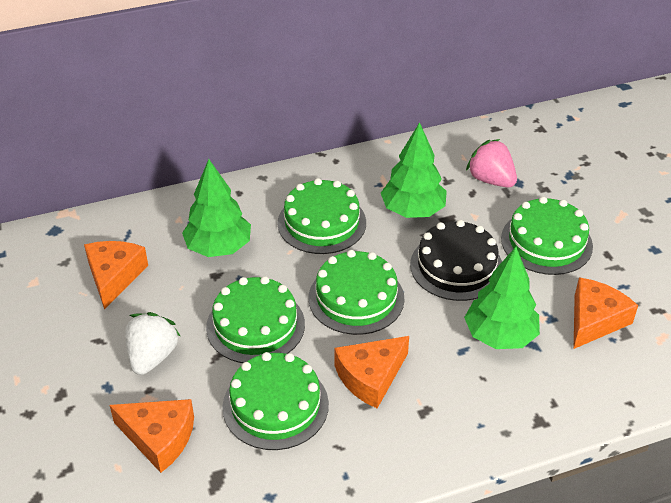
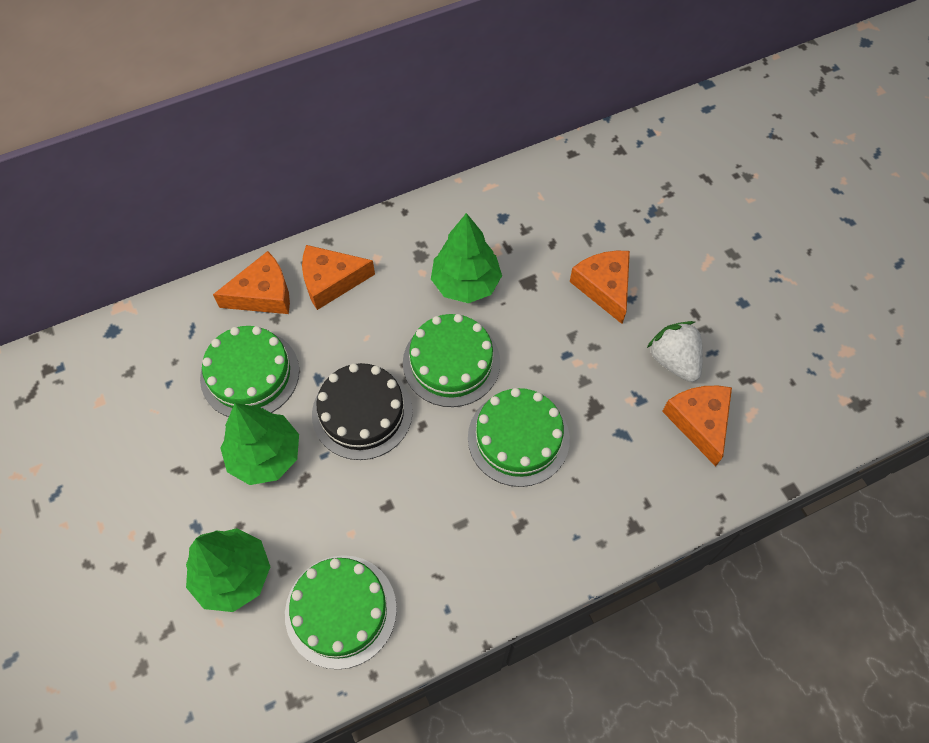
green cake: 5 -> 4
pink strawberry: 1 -> 0

